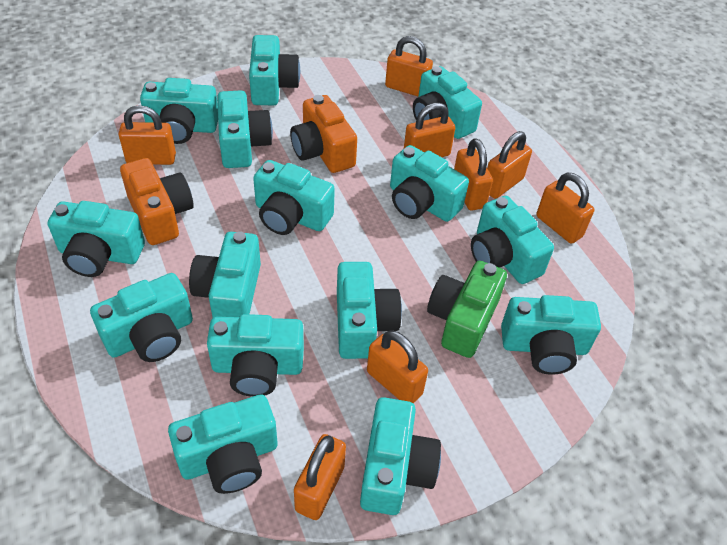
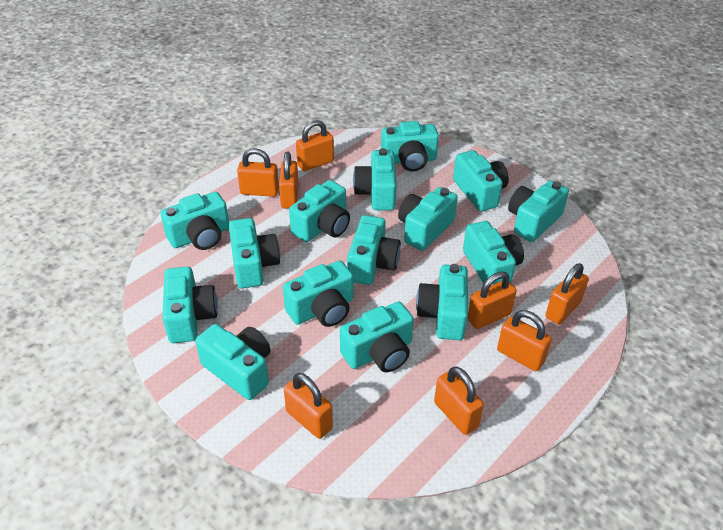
green camera: 1 -> 0
orange camera: 2 -> 0

